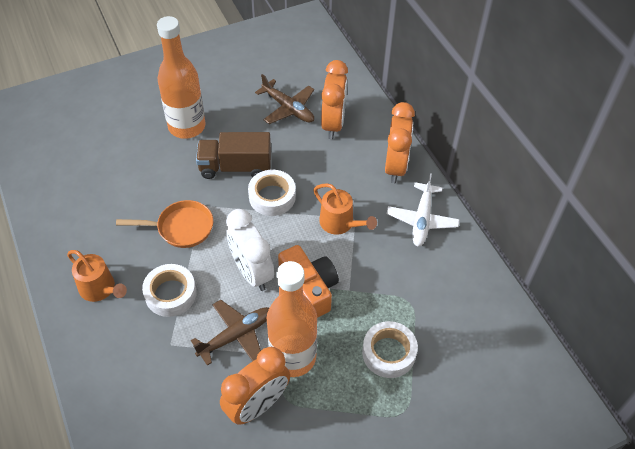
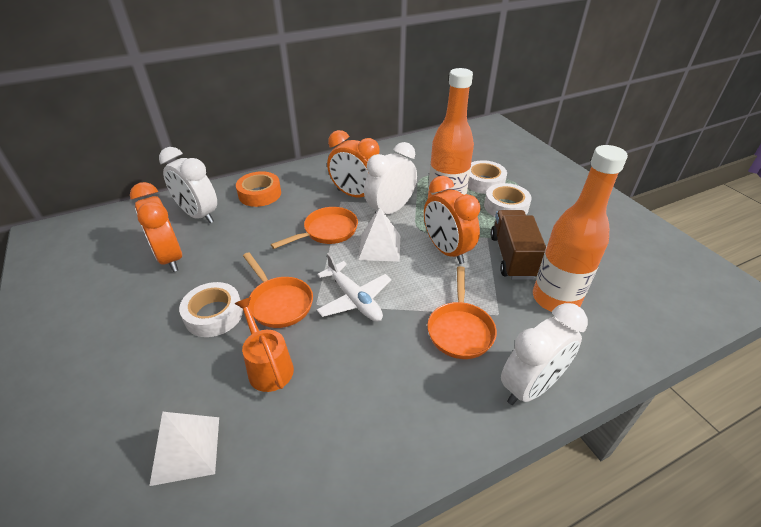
brown plane: 2 -> 0
orange camera: 1 -> 0
orange pan: 1 -> 3
orange tape: 0 -> 1
orange watering can: 2 -> 1
white clock: 1 -> 3
white pyramid: 0 -> 2

